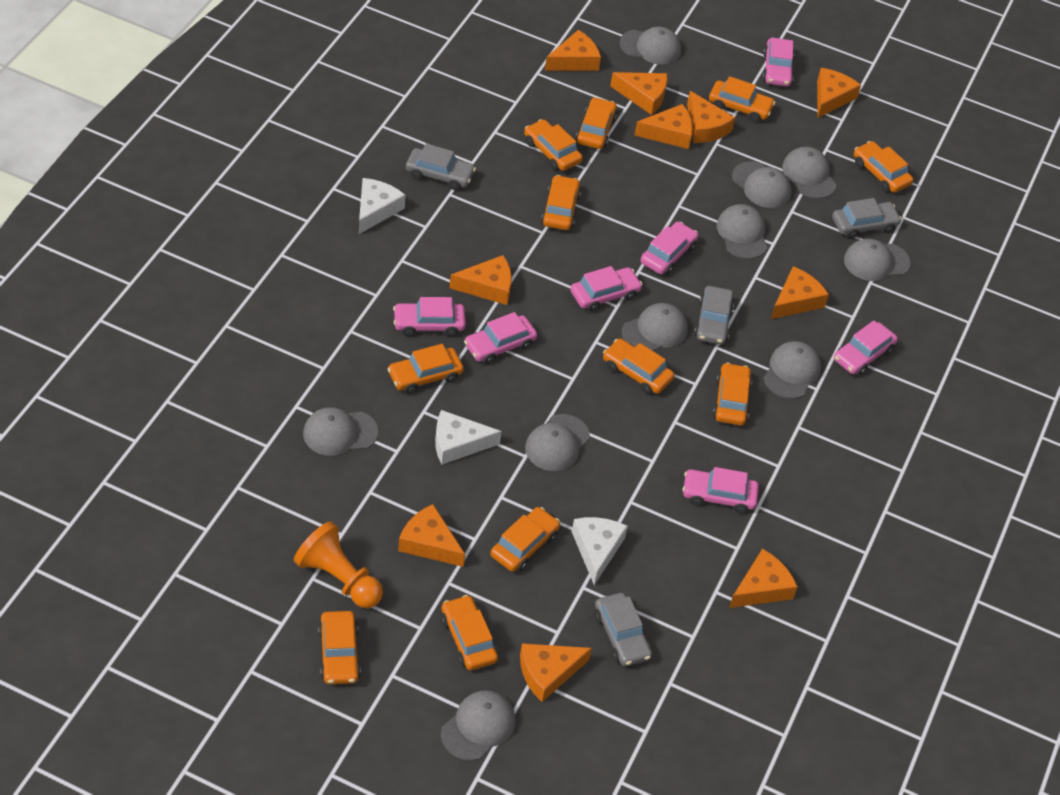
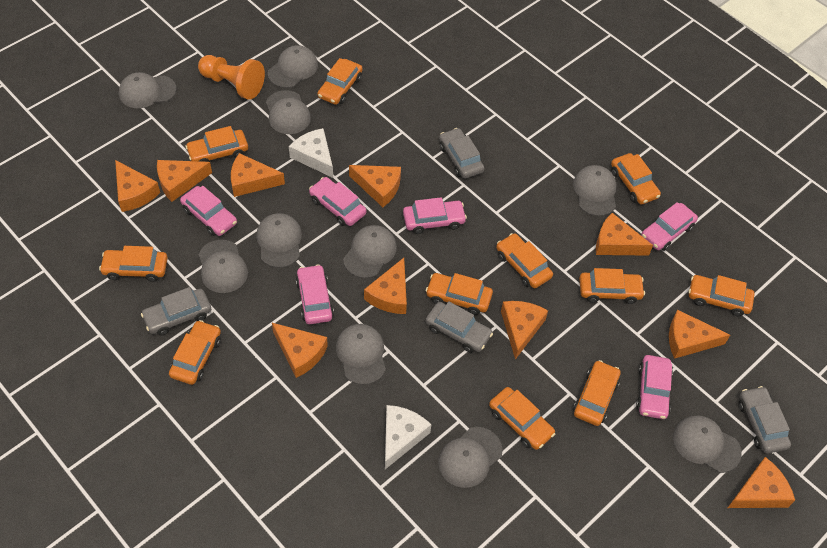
pink car: 7 -> 6
white cheese: 3 -> 2

